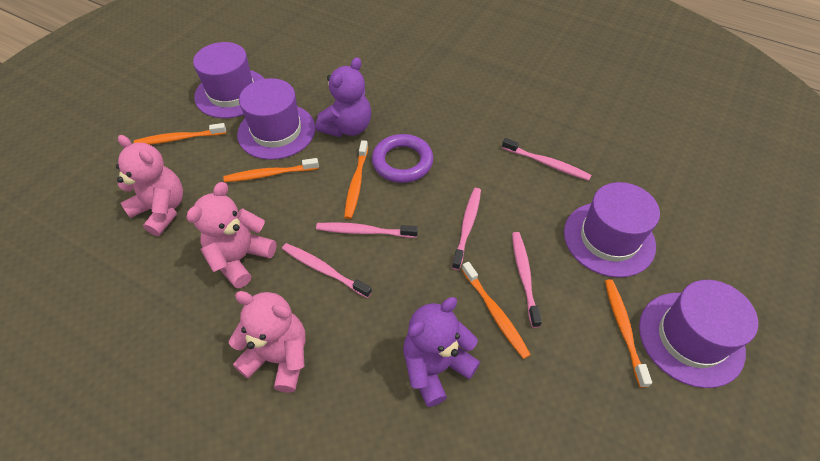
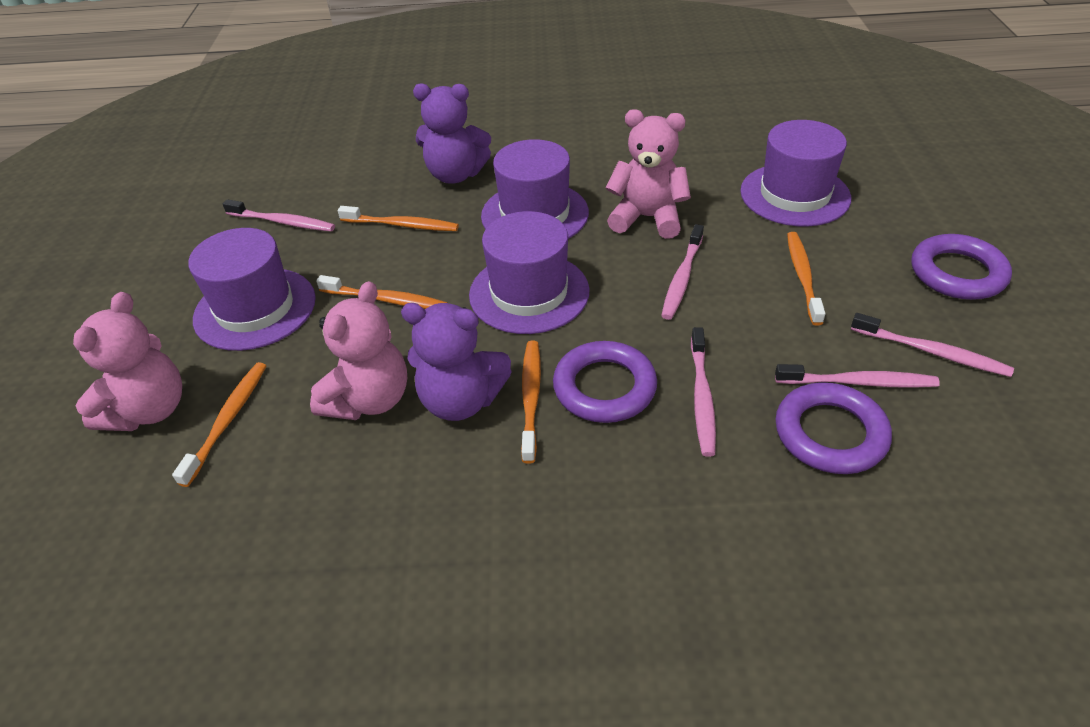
purple ring: 1 -> 3

